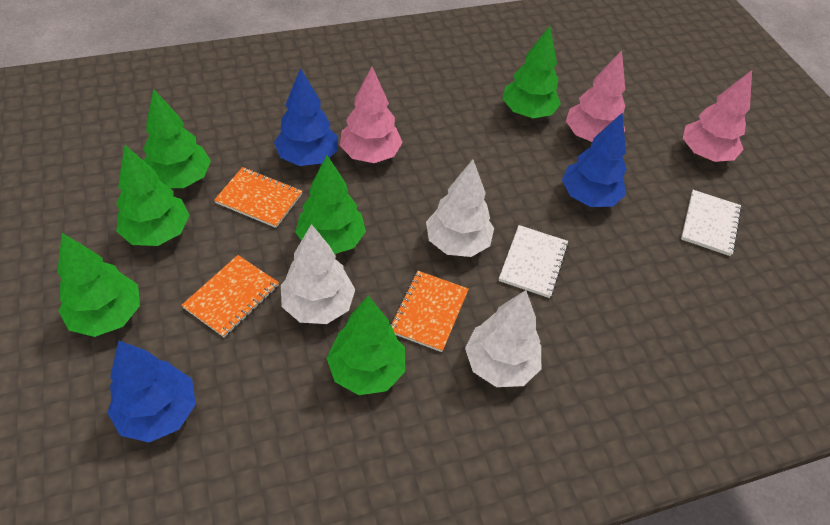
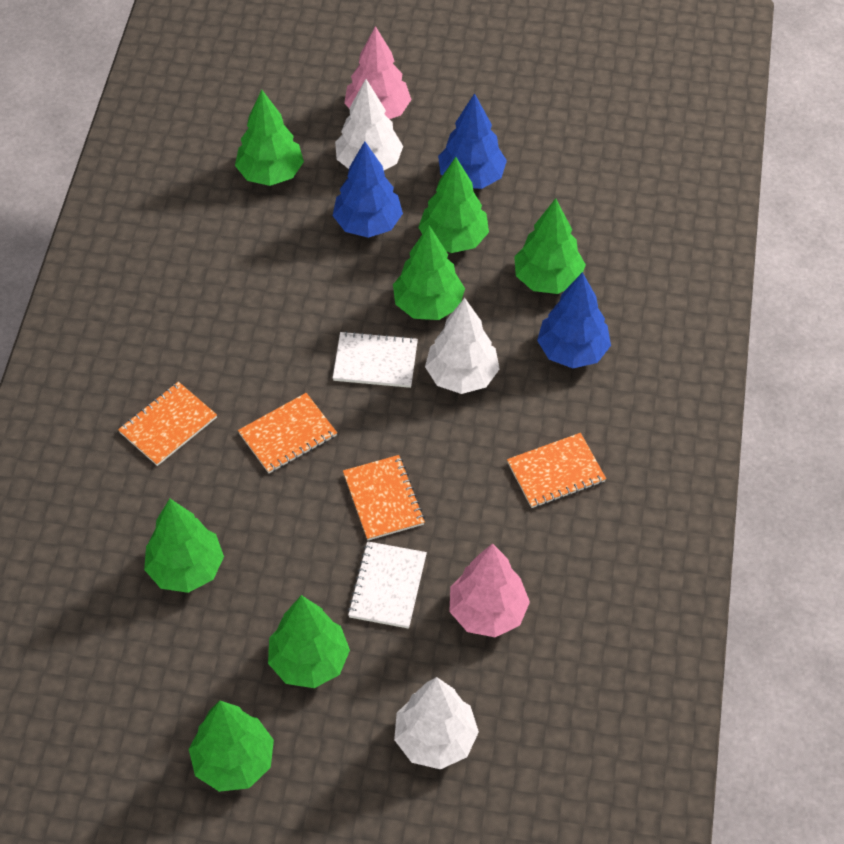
green tree: 6 -> 7
orange notebook: 3 -> 4
pink tree: 3 -> 2

